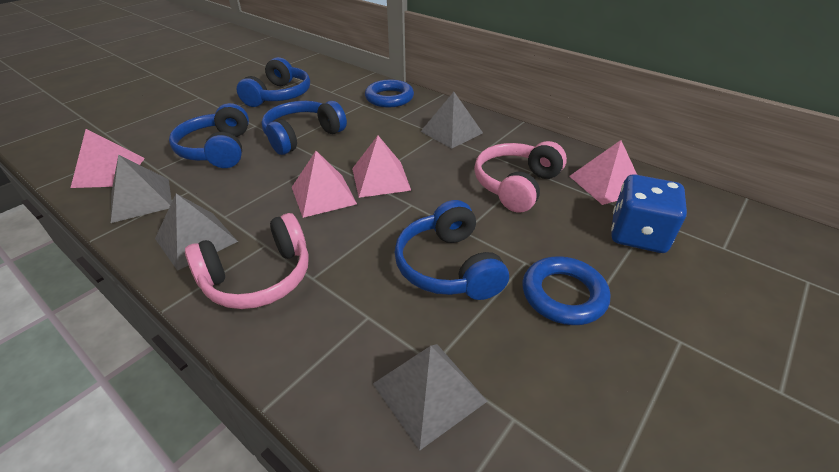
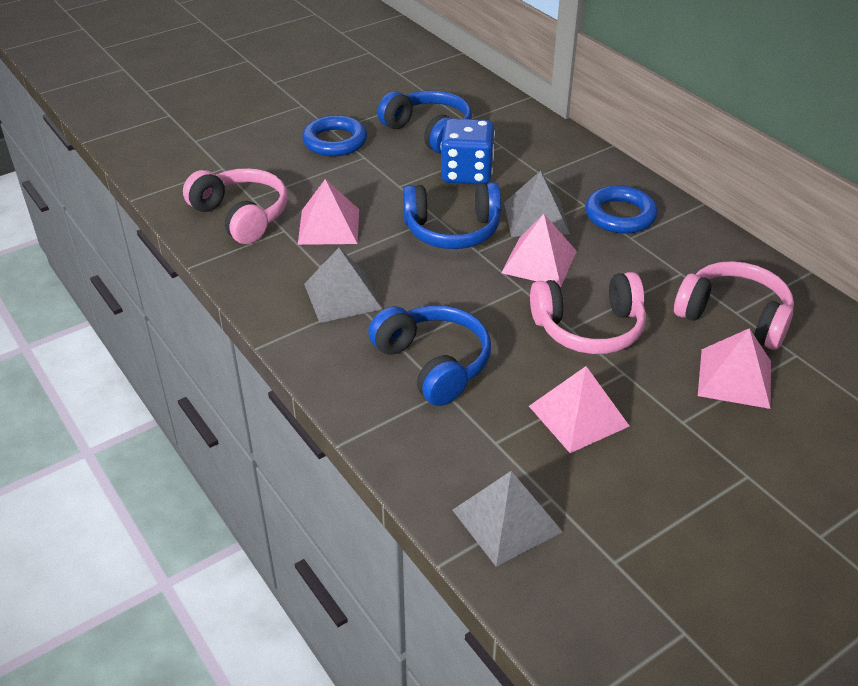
blue headphones: 4 -> 3
grey pyramid: 4 -> 3
pink headphones: 2 -> 3

